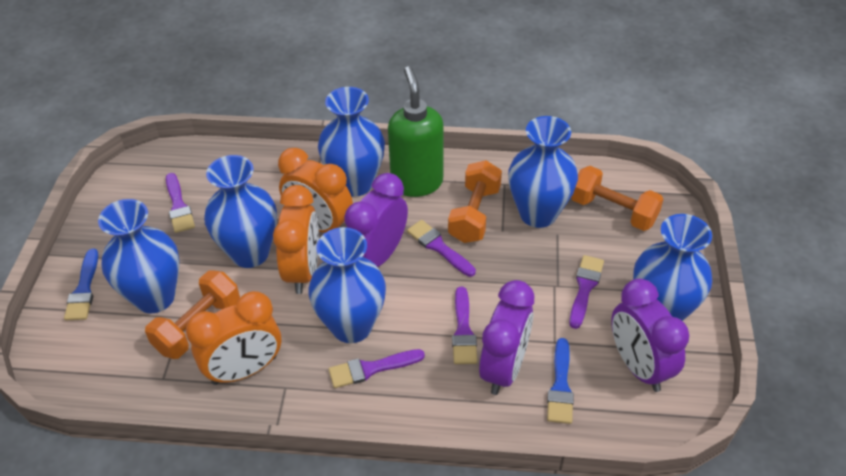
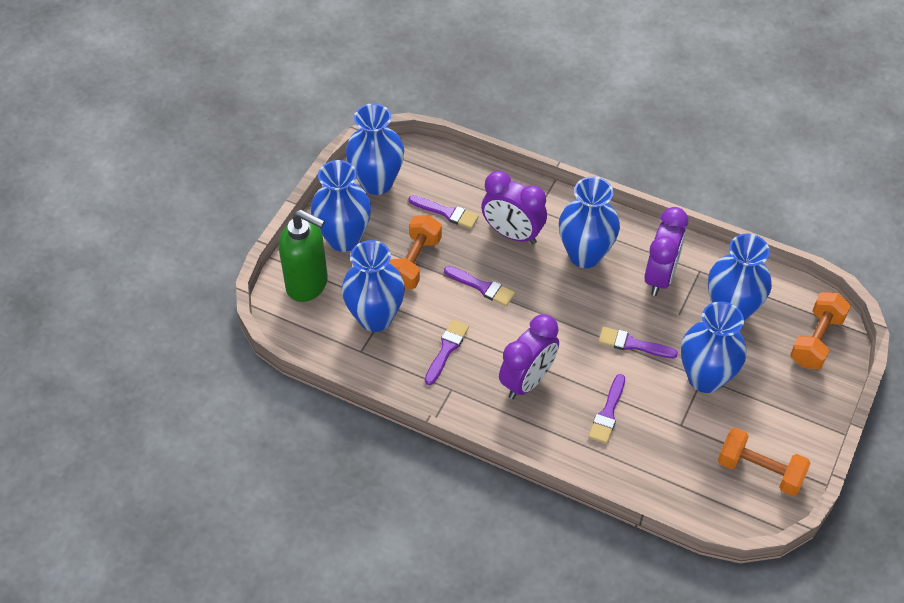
blue brush: 2 -> 0
orange clock: 3 -> 0

